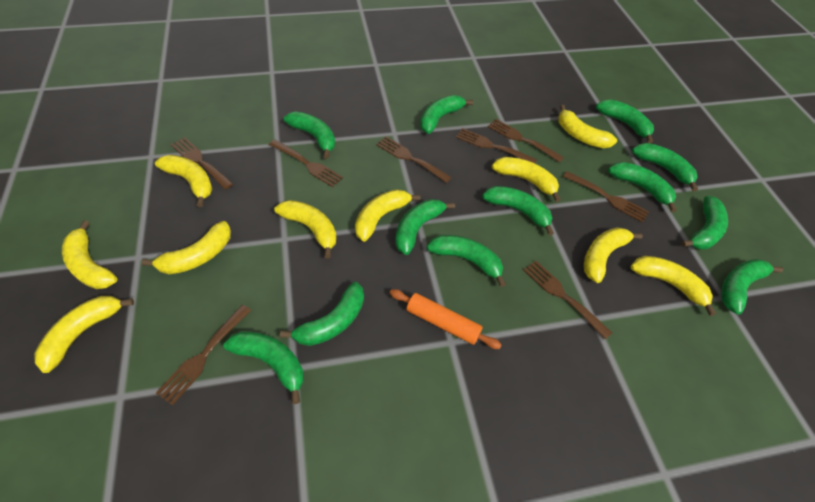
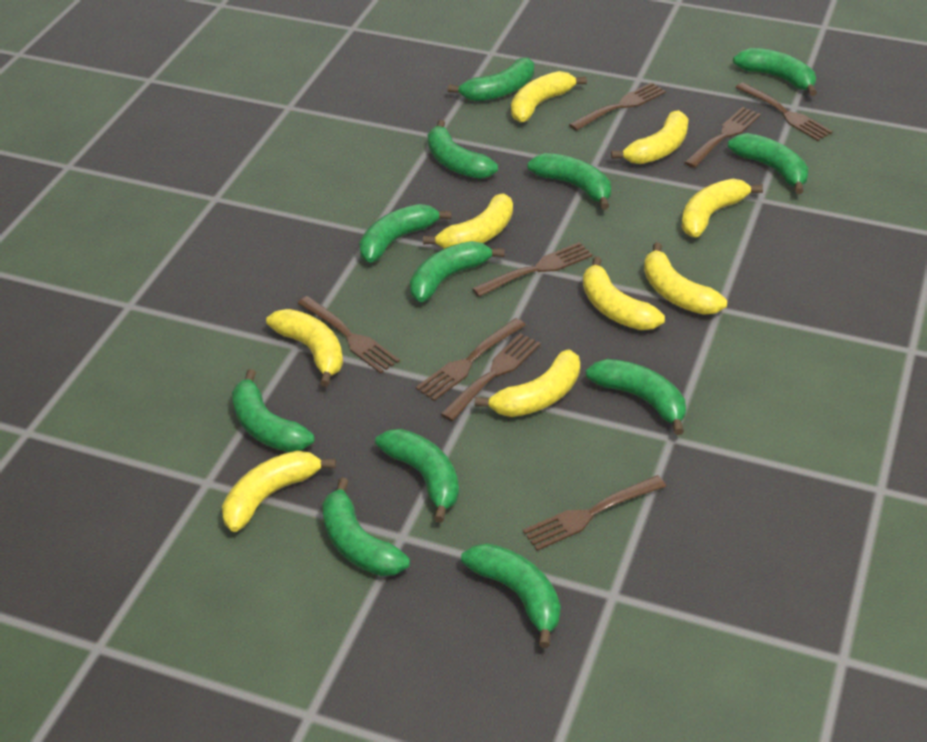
orange rolling pin: 1 -> 0
yellow banana: 10 -> 9

